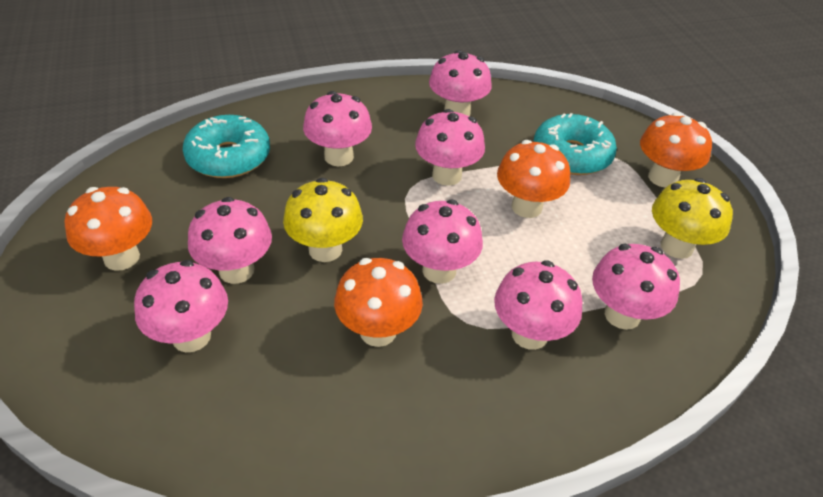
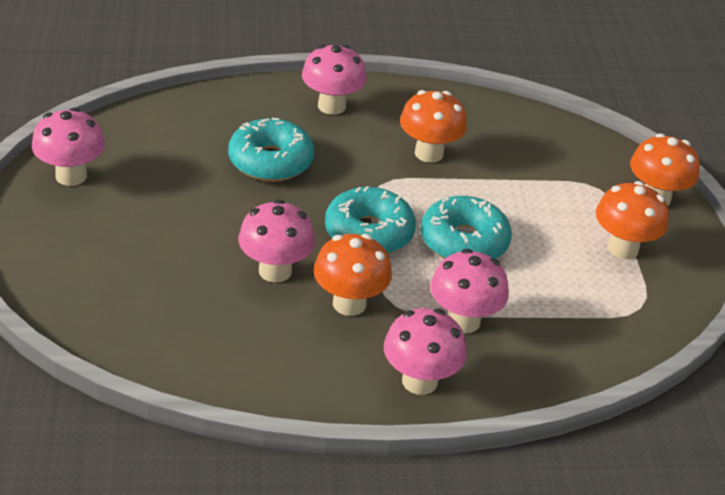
pink mushroom: 8 -> 5
turquoise donut: 2 -> 3
yellow mushroom: 2 -> 0

